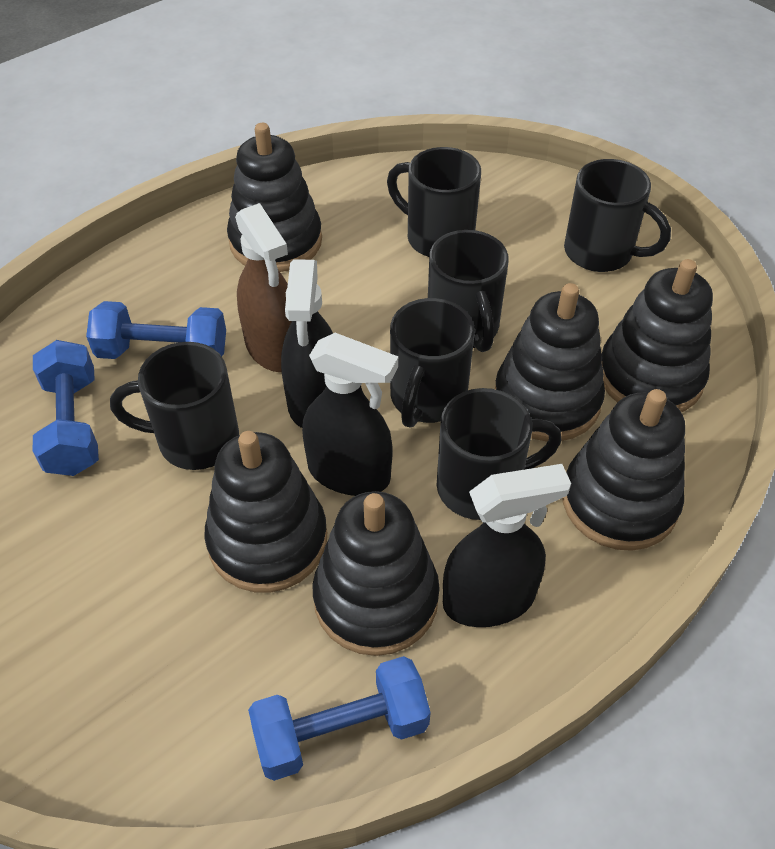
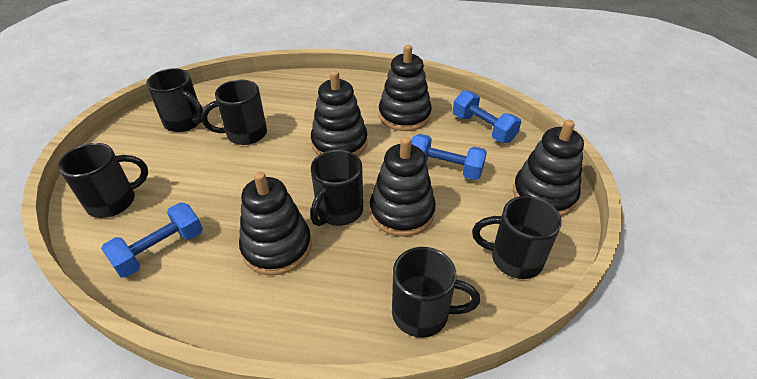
black spray bottle: 3 -> 0
black stacking toy: 6 -> 5
brown spray bottle: 1 -> 0

